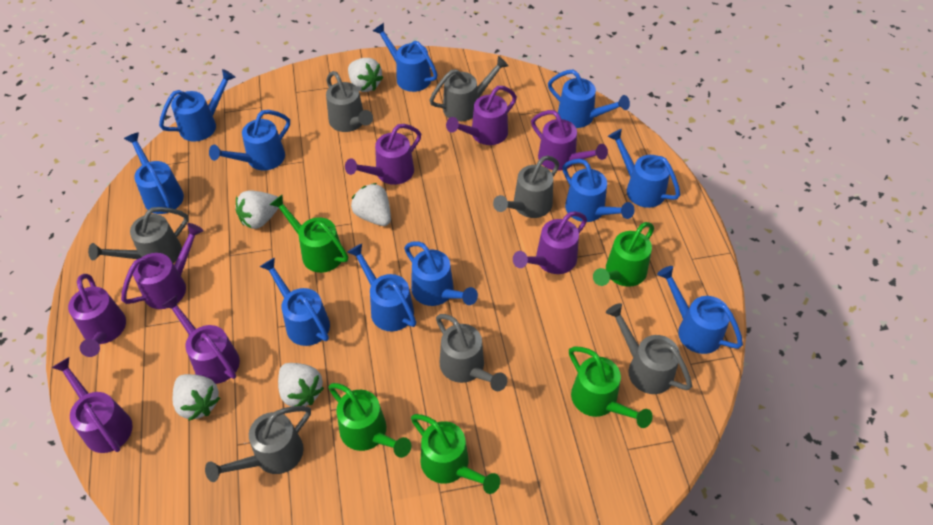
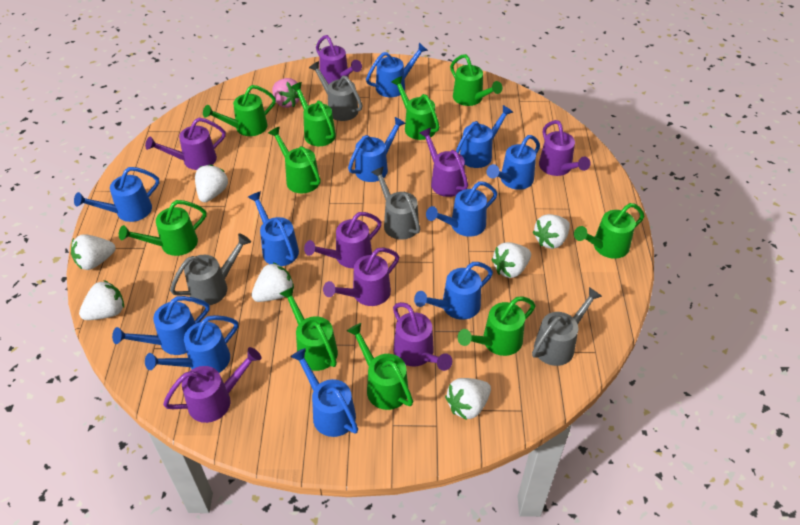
green watering can: 5 -> 10
grey watering can: 7 -> 4
pink strawberry: 0 -> 1
white strawberry: 5 -> 7

